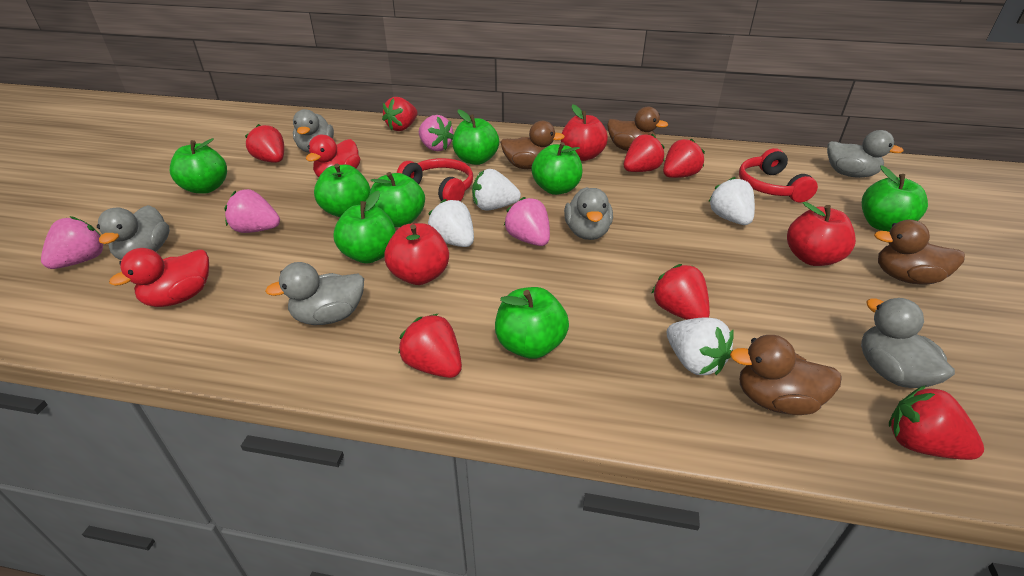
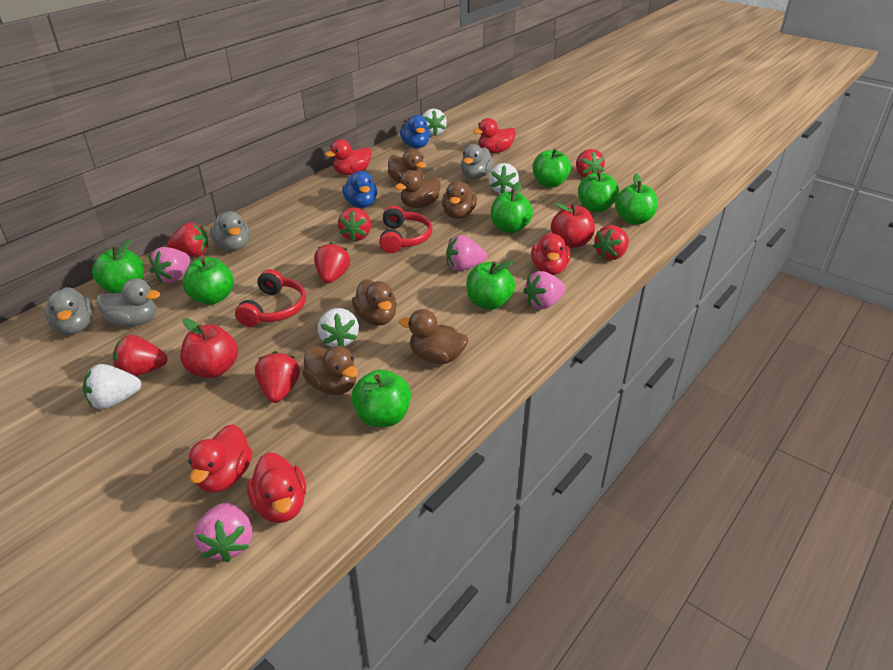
blue duck: 0 -> 2
brown duck: 4 -> 6
grey duck: 6 -> 4
red apple: 3 -> 2
red duck: 2 -> 5

